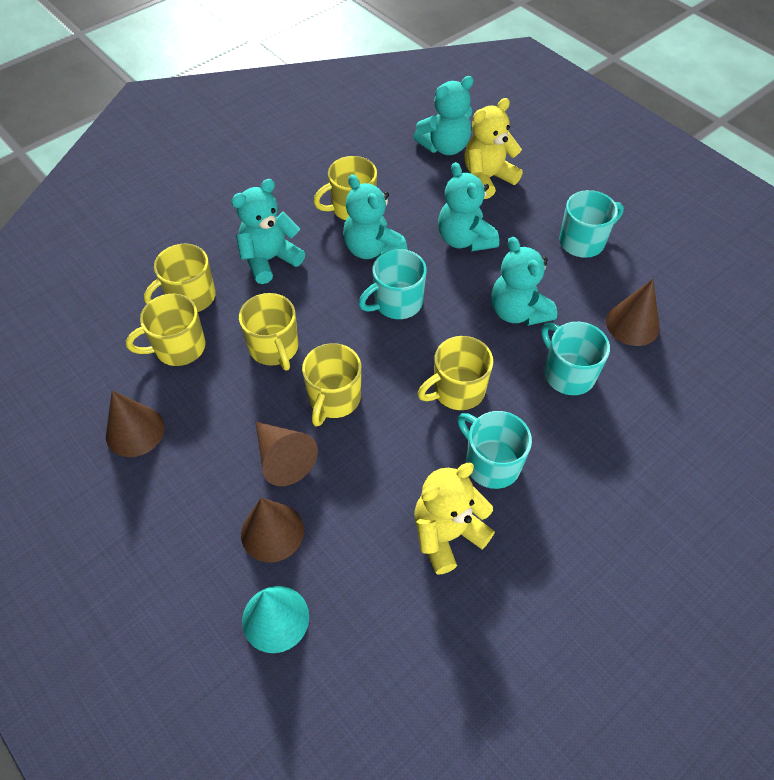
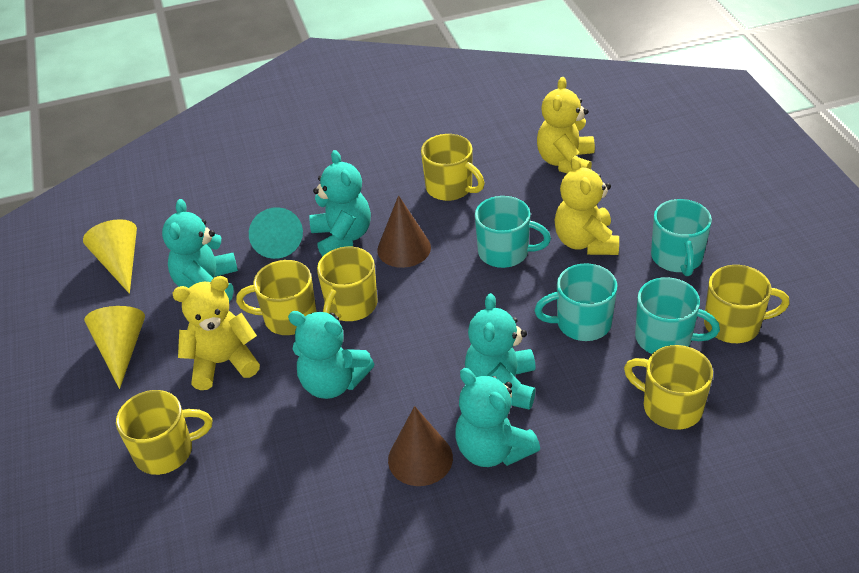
brown cone: 4 -> 2
yellow cone: 0 -> 2
yellow teddy bear: 2 -> 3

